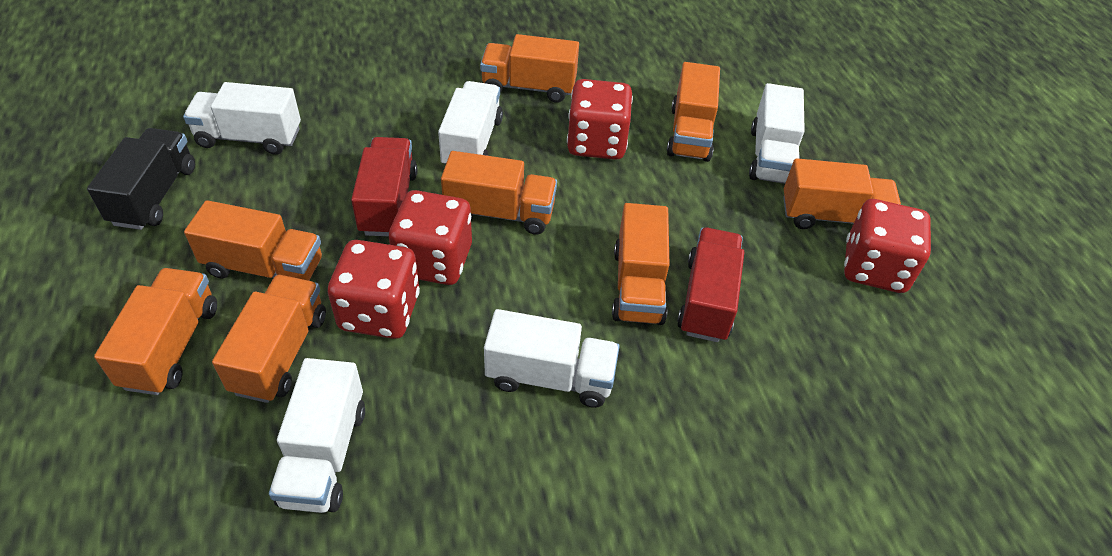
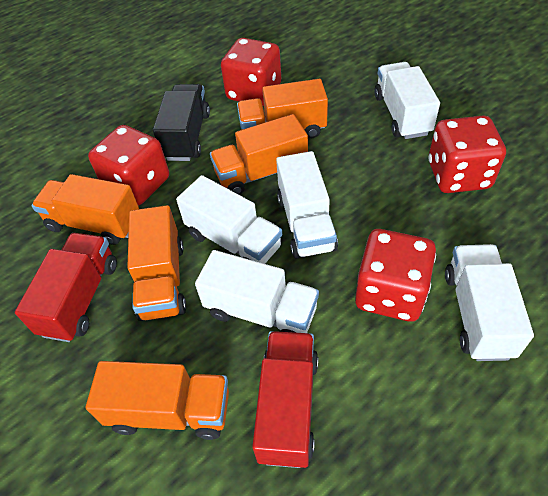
orange truck: 8 -> 5

